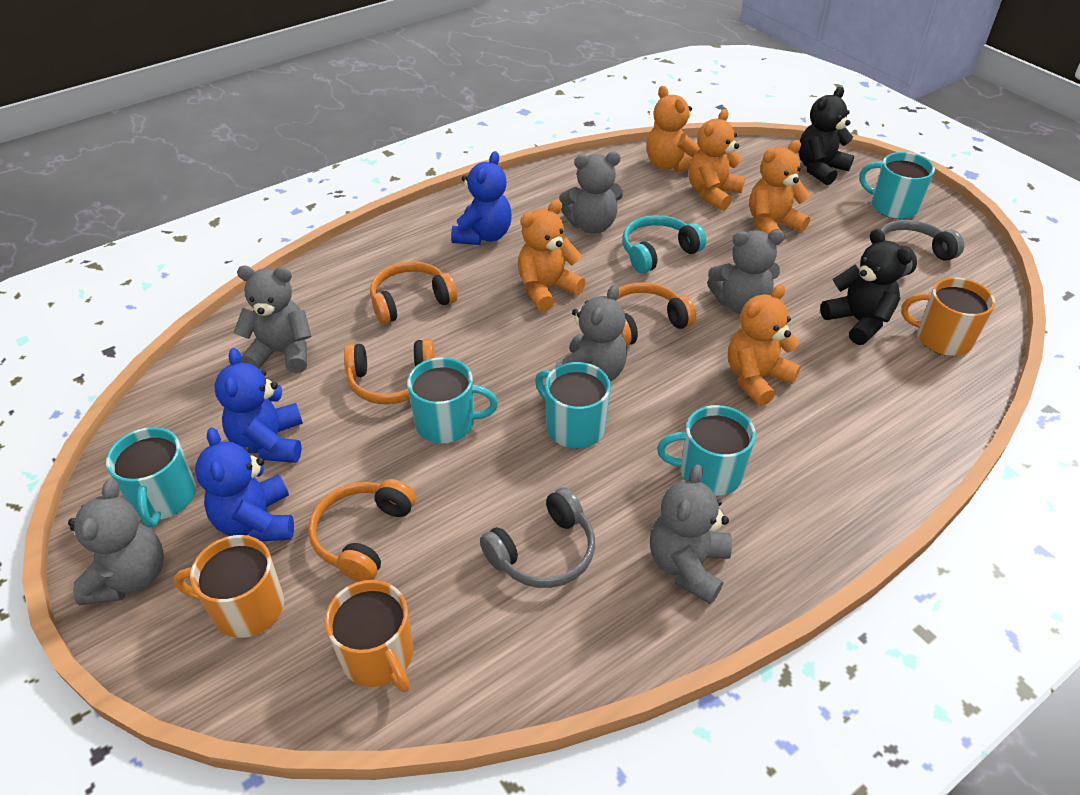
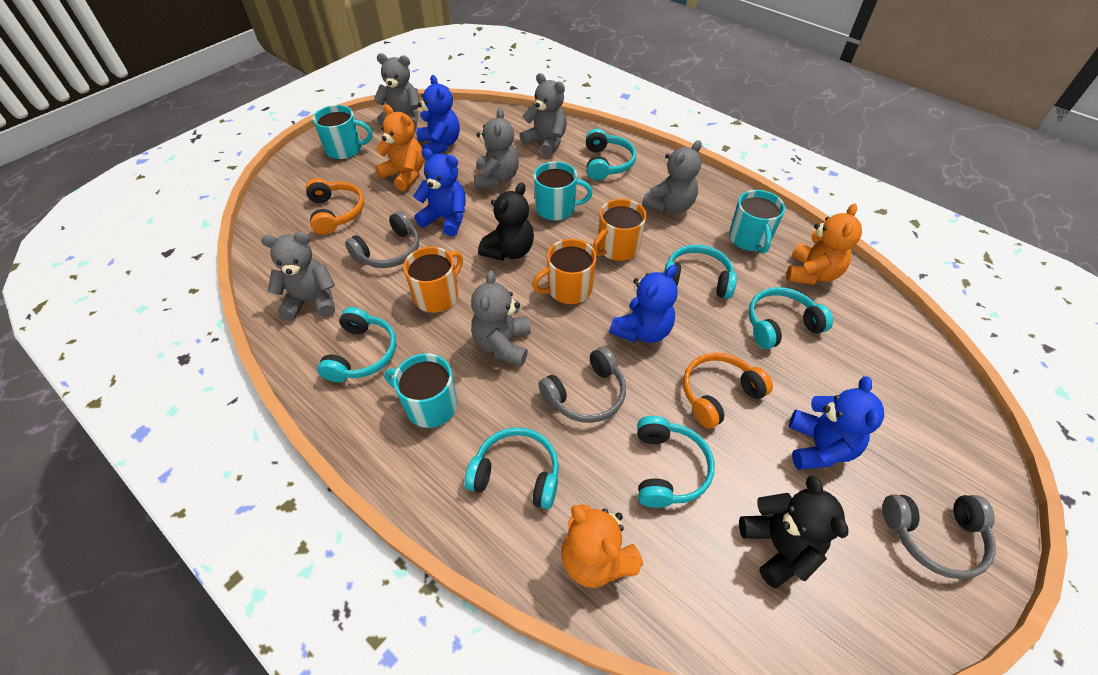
blue teddy bear: 3 -> 4
grey headphones: 2 -> 3
orange headphones: 4 -> 2
orange teddy bear: 5 -> 3
turquoise headphones: 1 -> 6
turquoise mug: 5 -> 4

